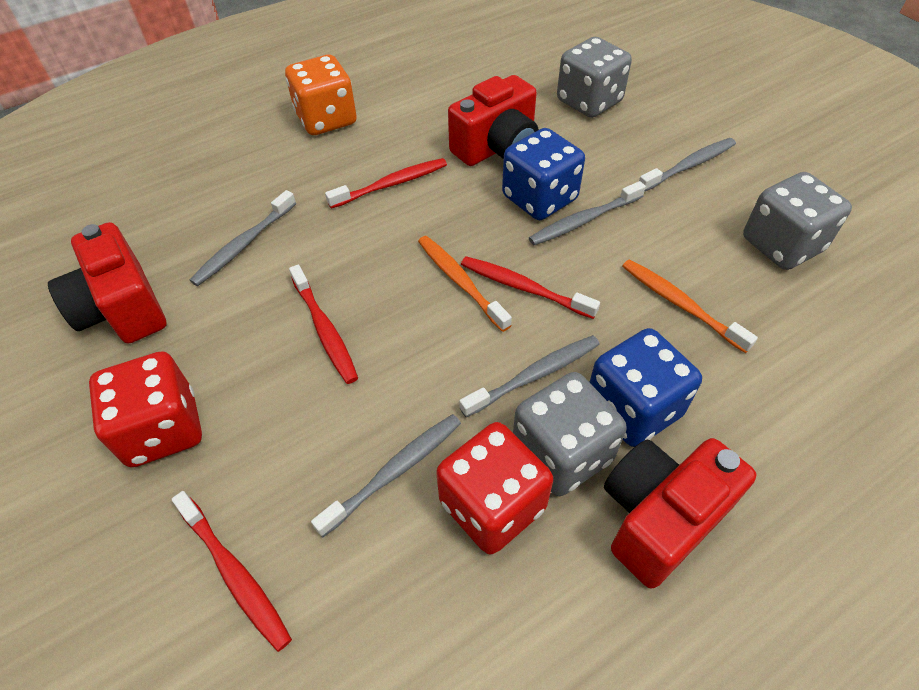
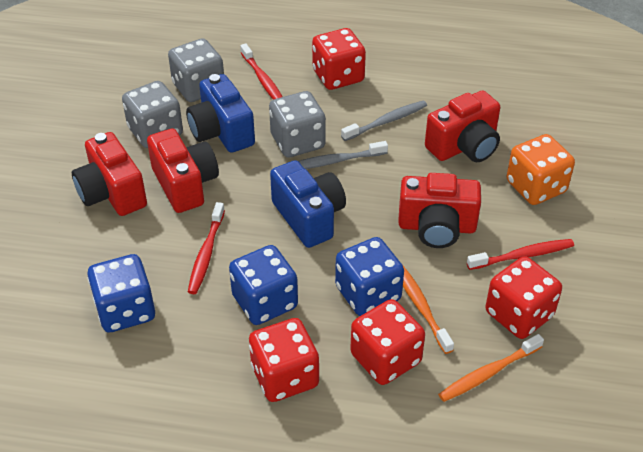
blue camera: 0 -> 2
blue dice: 2 -> 3
grey toothbrush: 5 -> 2
red camera: 3 -> 4
red dice: 2 -> 4
red toothbrush: 4 -> 3

